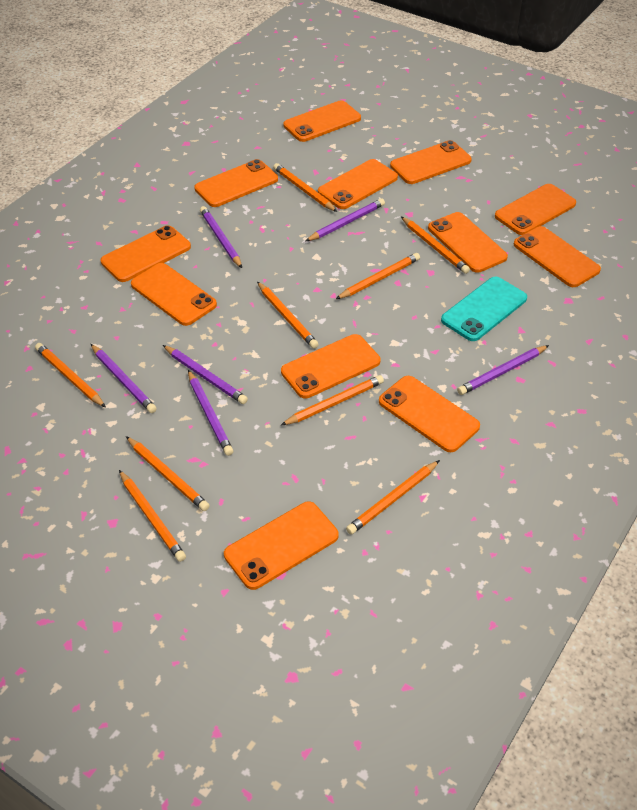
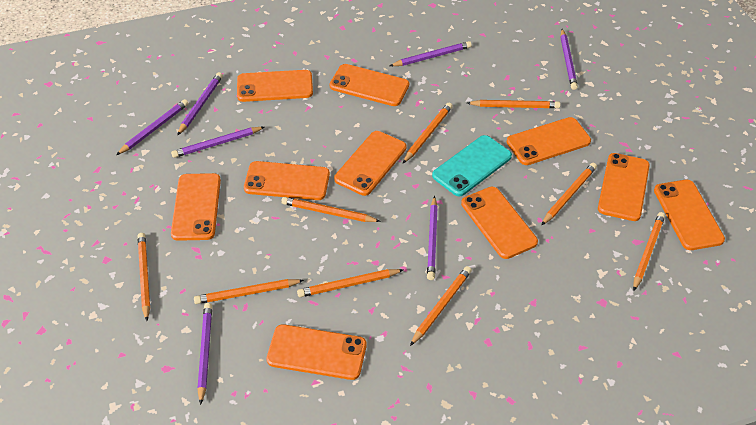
orange phone: 12 -> 10
purple pencil: 6 -> 7

